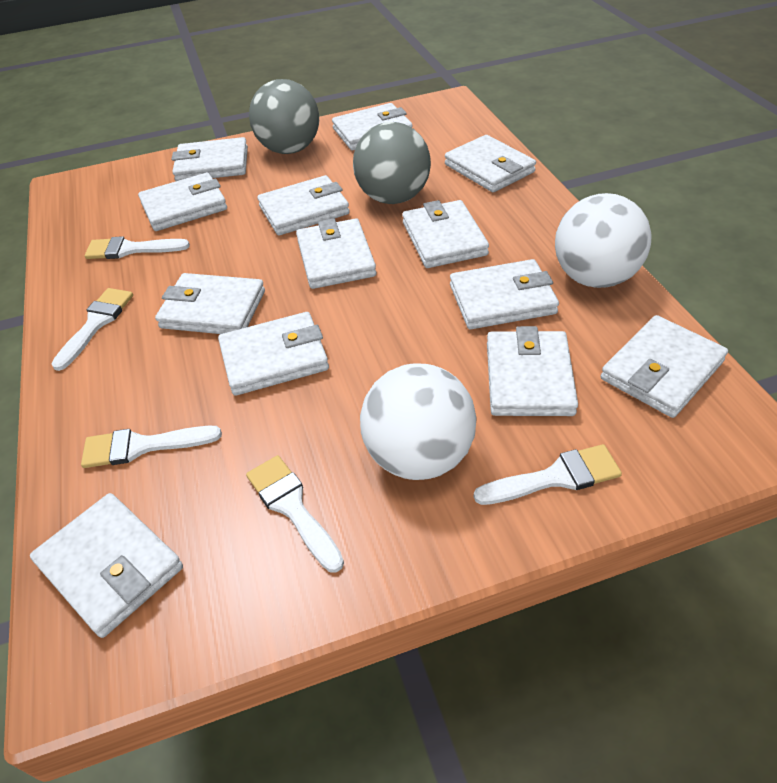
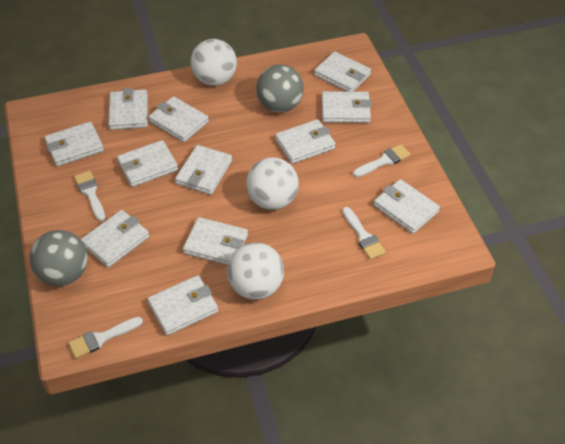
white ball: 2 -> 3
white brush: 5 -> 4
white wallet: 13 -> 12

